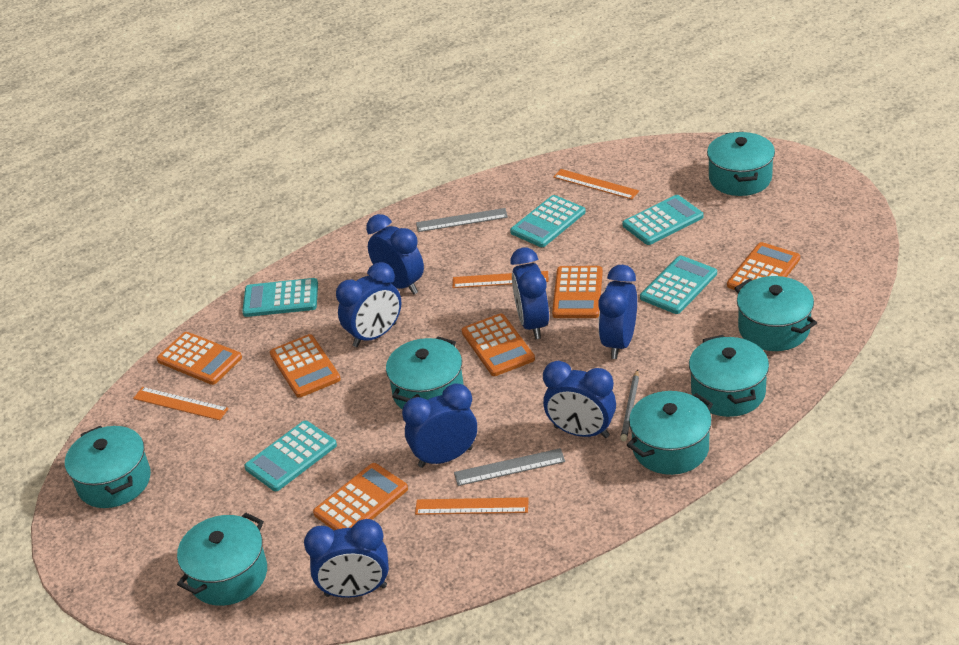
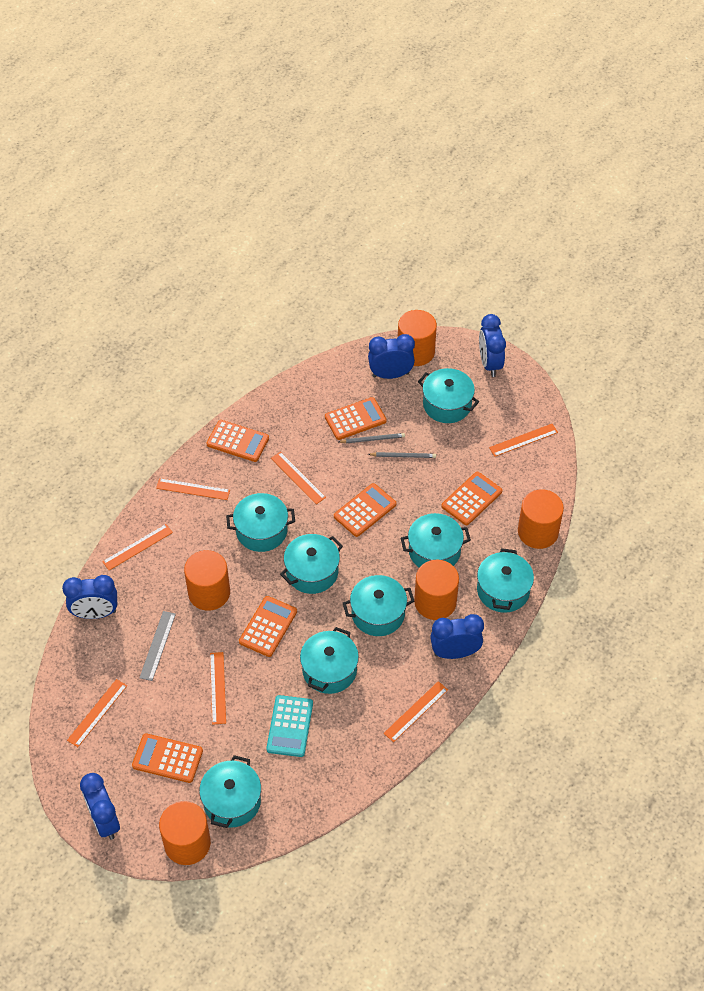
blue clock: 7 -> 5
grey pencil: 1 -> 2
grey ruler: 2 -> 1
orange cylinder: 0 -> 5
orange ruler: 4 -> 7
turquoise calculator: 5 -> 1
turquoise pot: 7 -> 8

